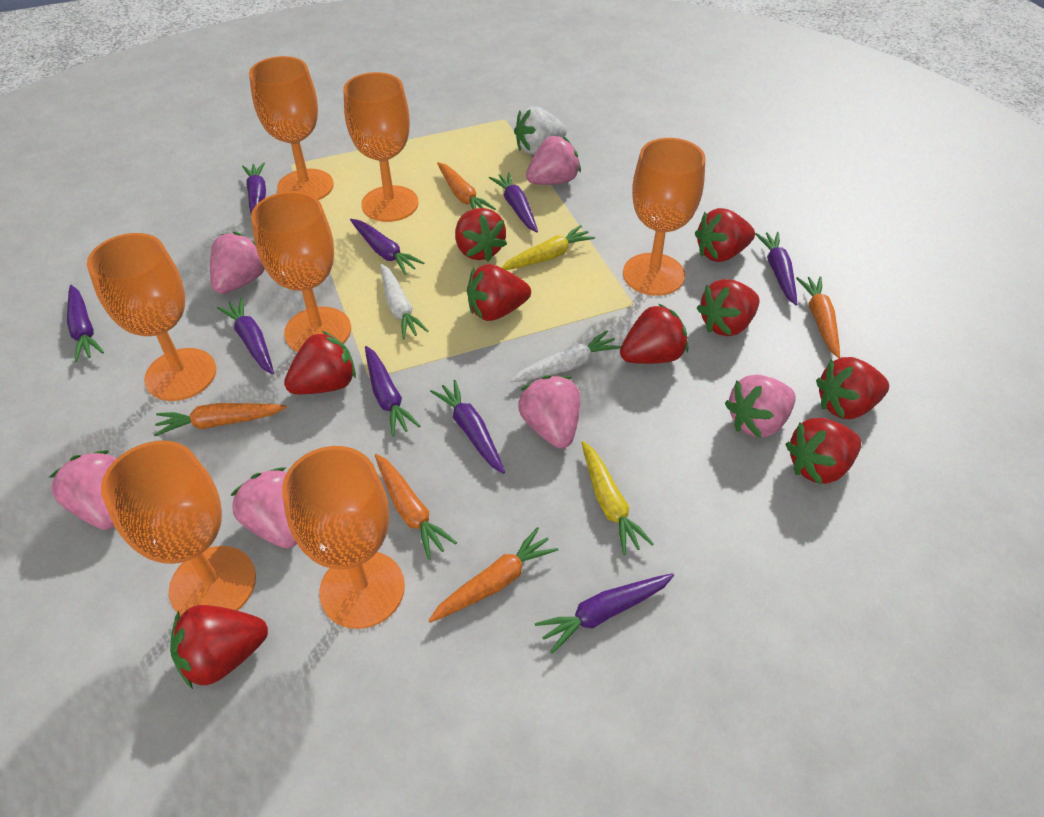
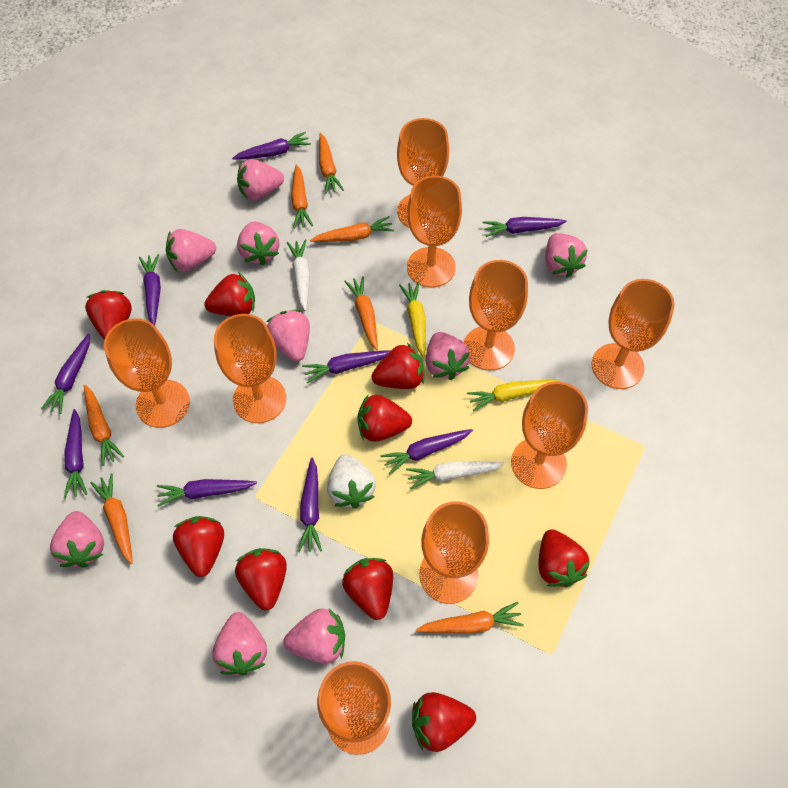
orange carrot: 5 -> 7
orange goblet: 7 -> 9
pink strawberry: 6 -> 9

